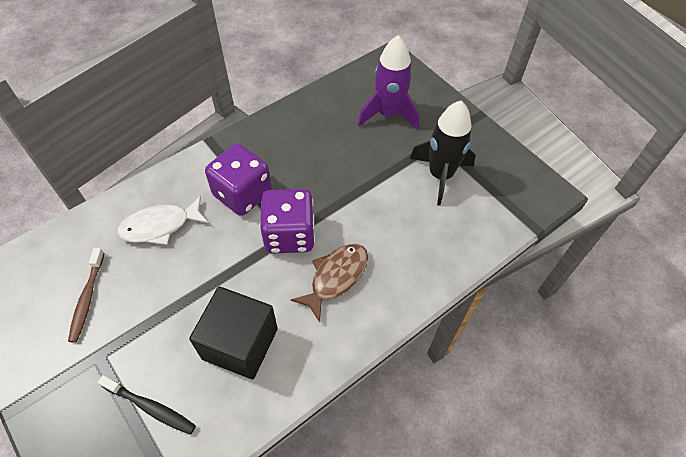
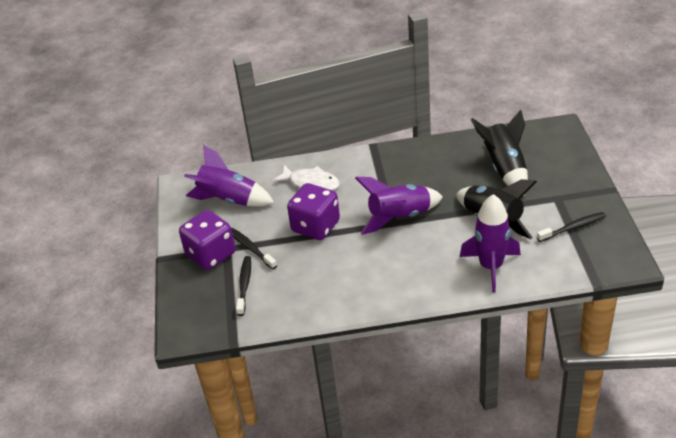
black cube: 1 -> 0
black rocket: 1 -> 2
black toothbrush: 1 -> 3
brown fish: 1 -> 0
brown toothbrush: 1 -> 0
purple rocket: 1 -> 3

